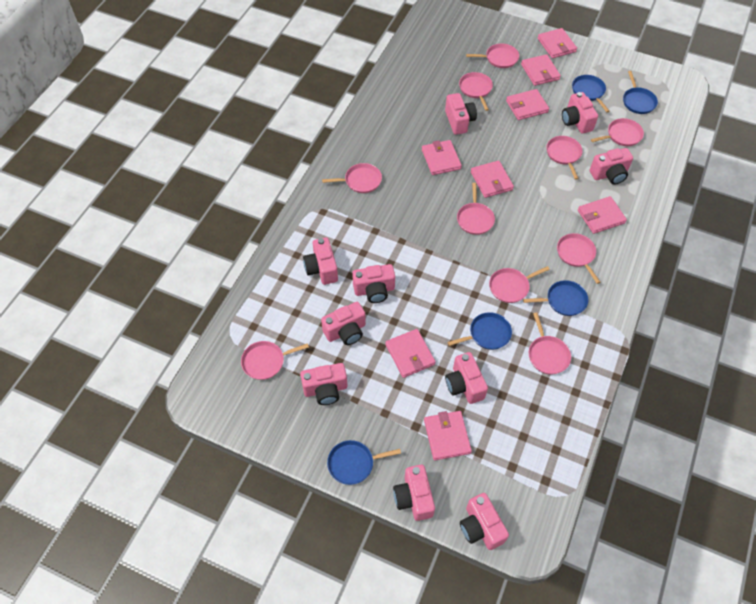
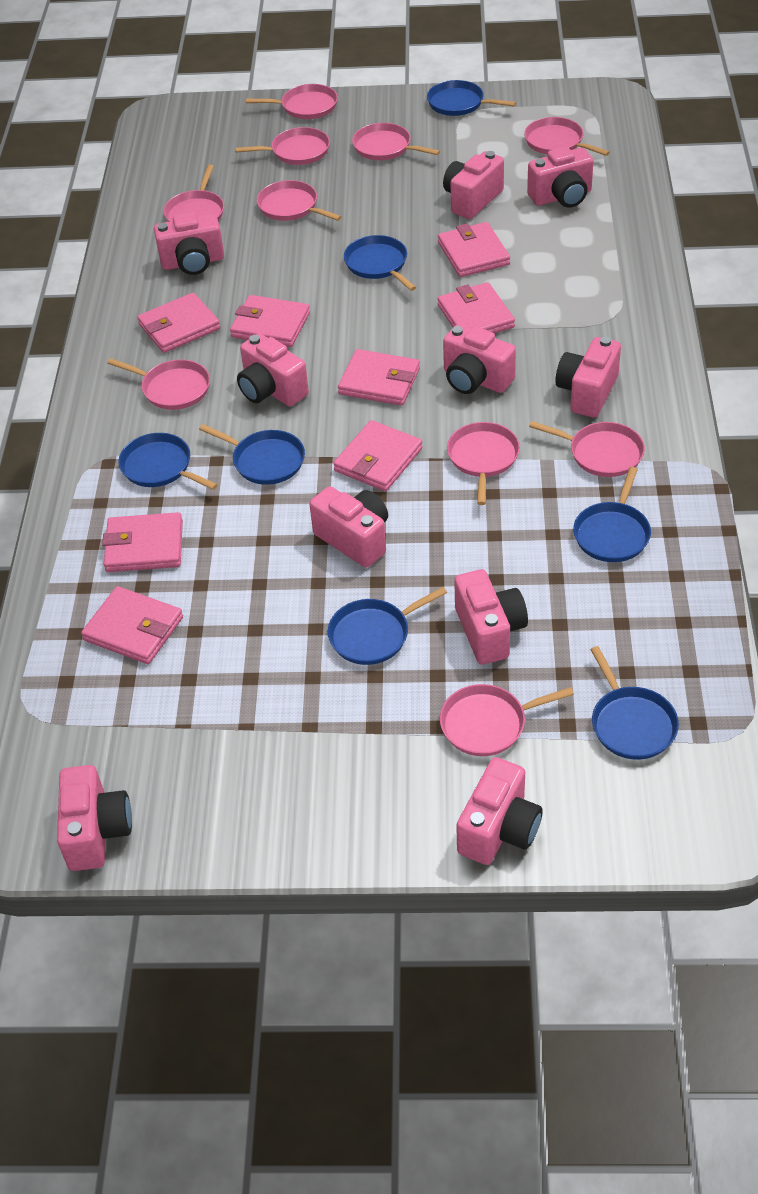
blue pan: 5 -> 7

